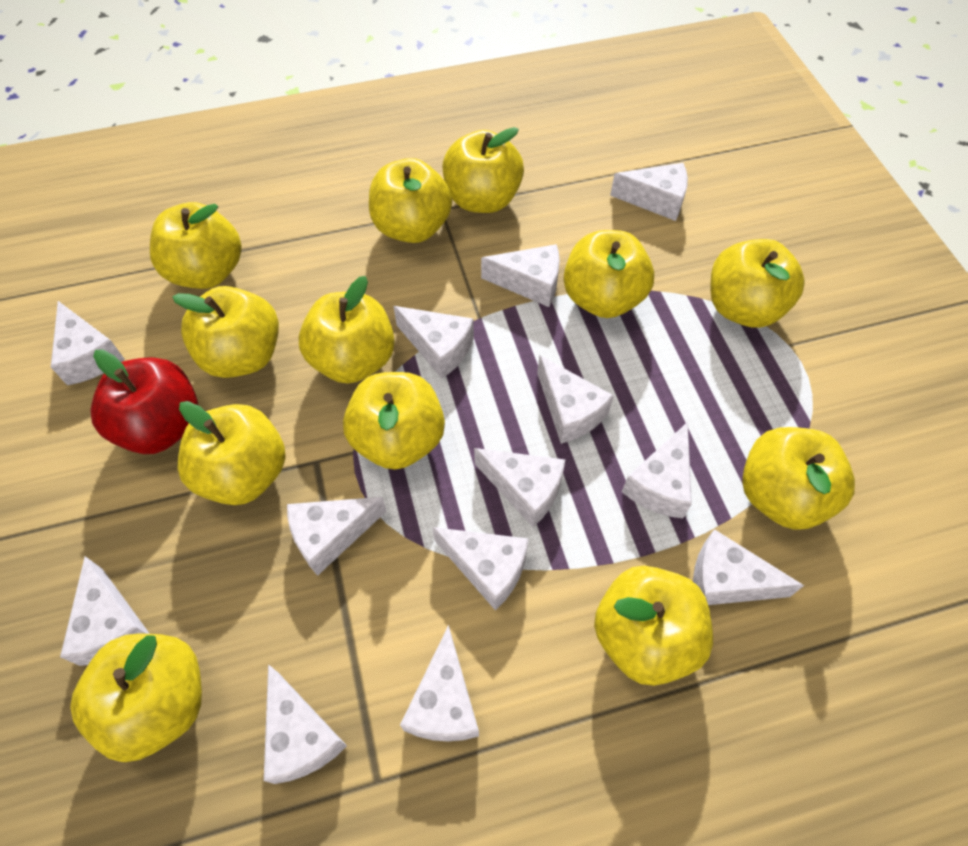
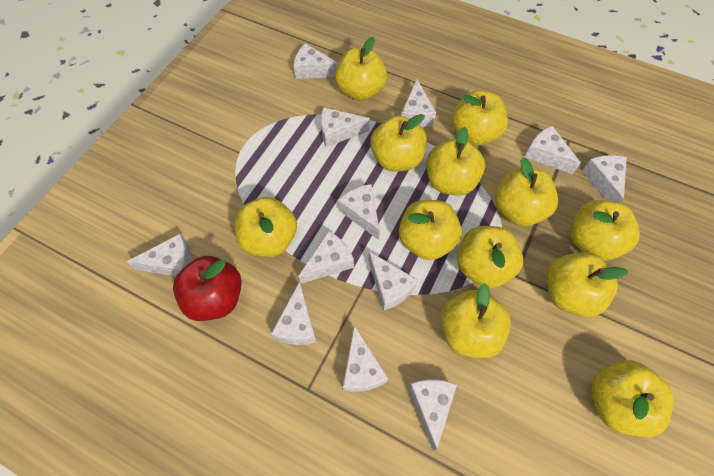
white cheese: 13 -> 12

